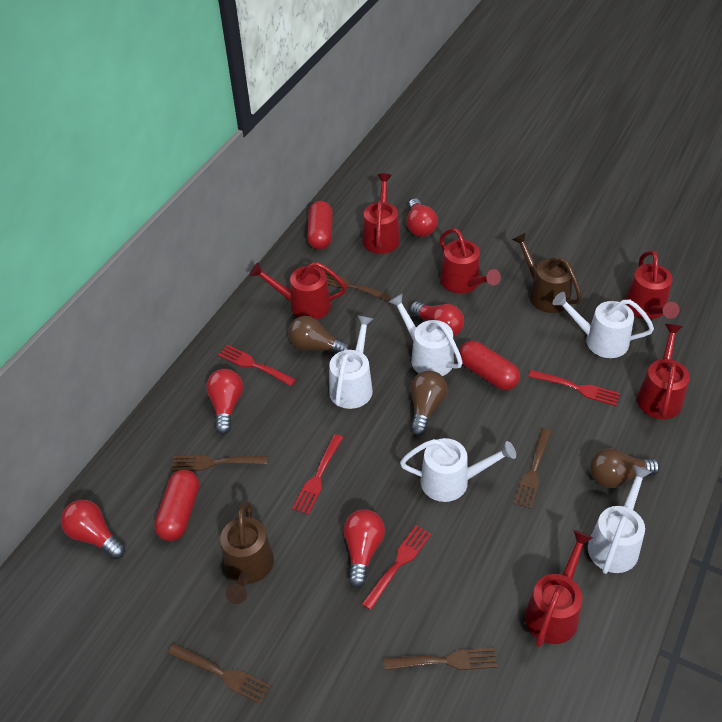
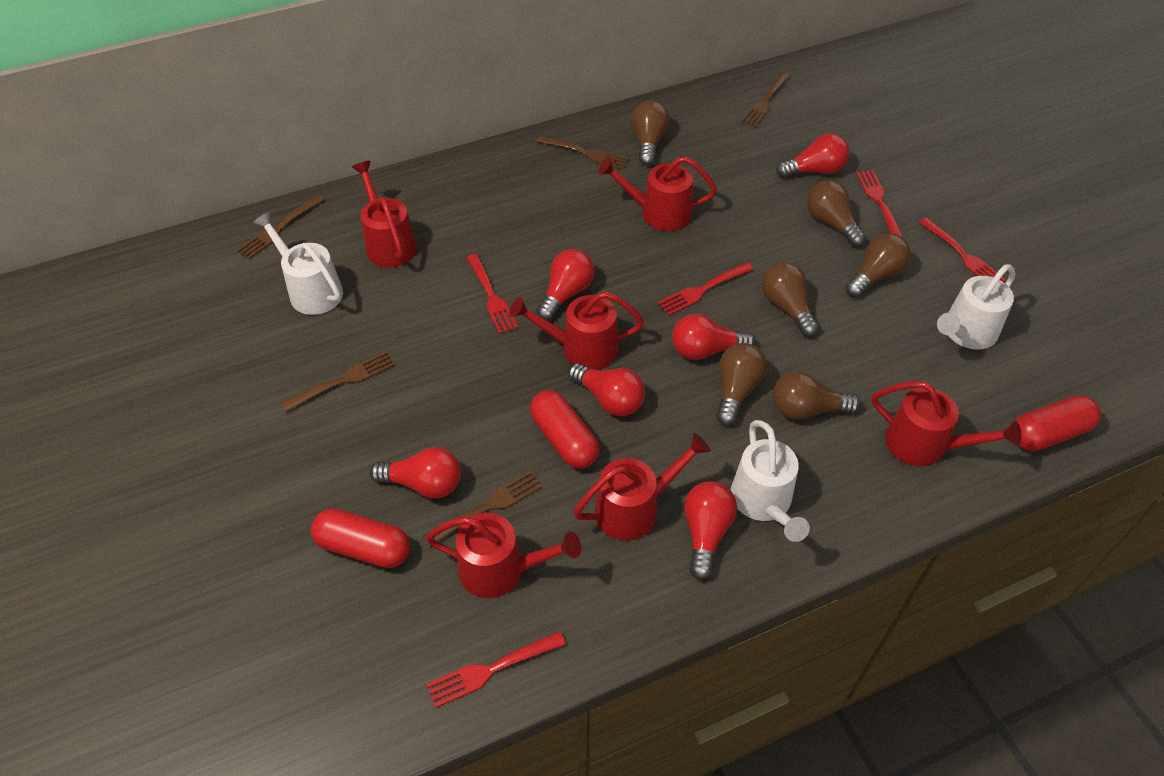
brown light bulb: 3 -> 6
brown watering can: 2 -> 0
red fork: 4 -> 5
red light bulb: 5 -> 6
white watering can: 5 -> 3

